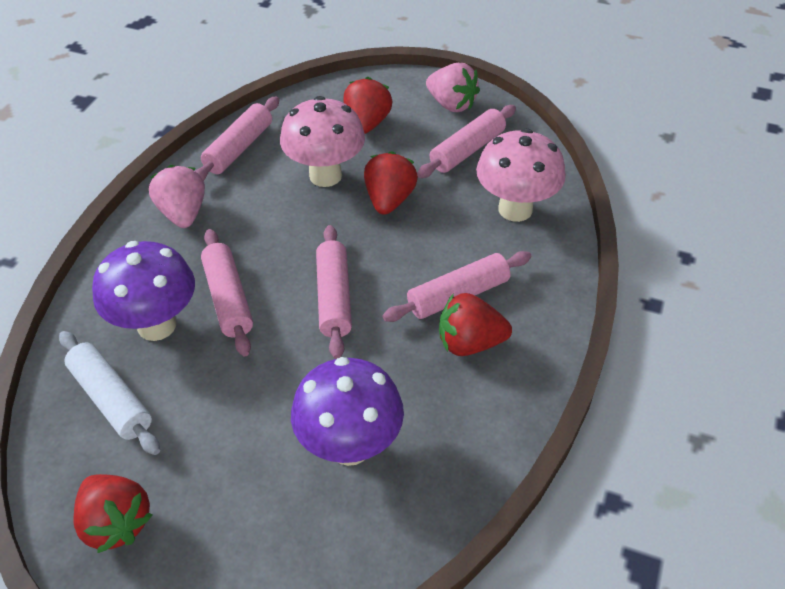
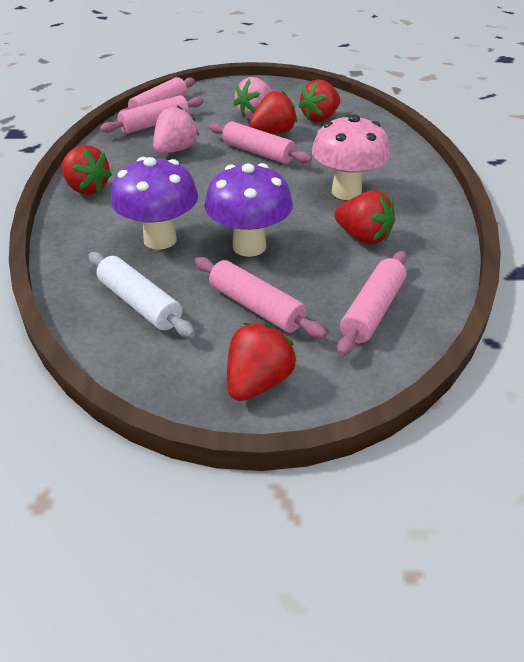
pink mushroom: 2 -> 1
red strawberry: 4 -> 5

